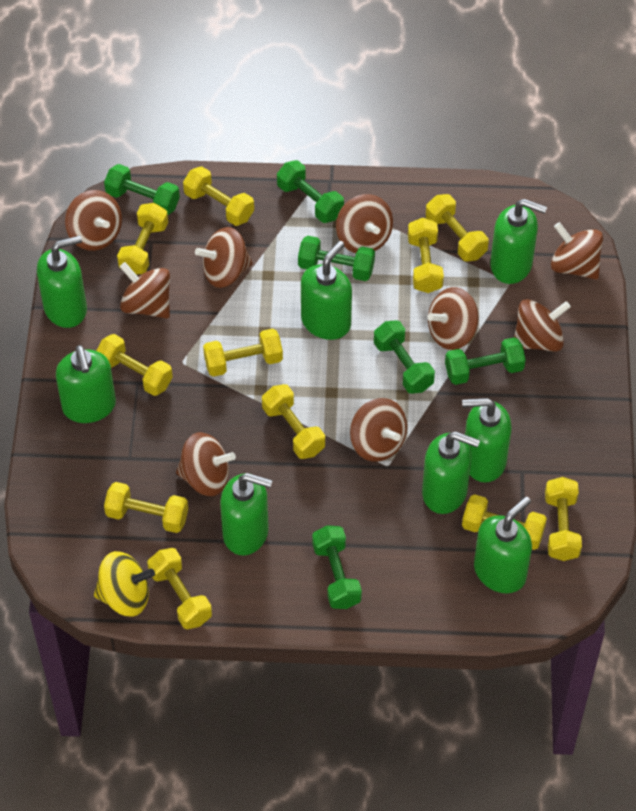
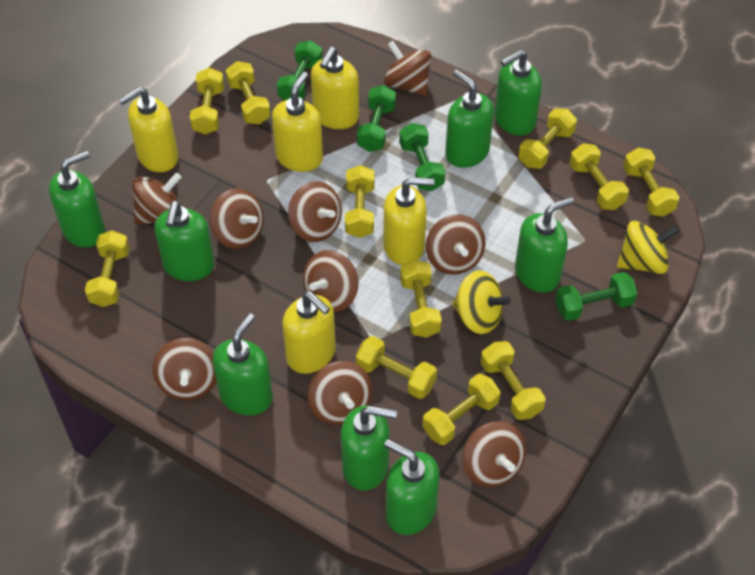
green dumbbell: 6 -> 4
yellow soap dispenser: 0 -> 5
yellow spinning top: 1 -> 2

